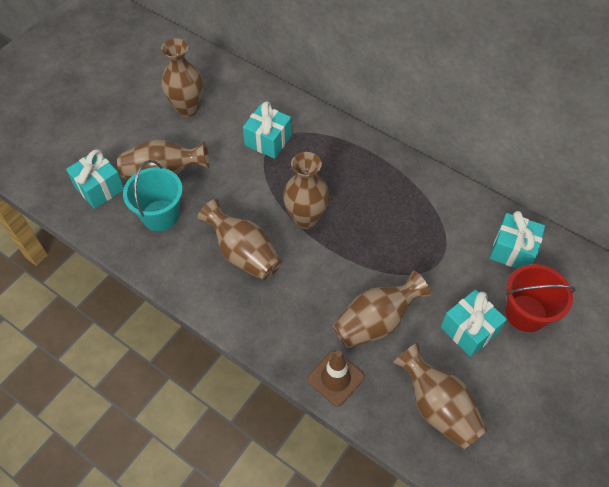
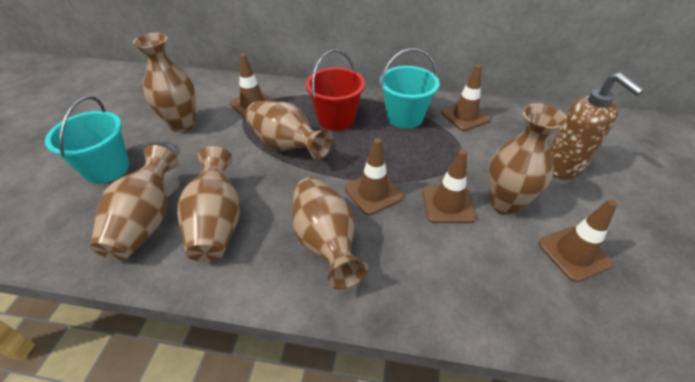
brown soap dispenser: 0 -> 1
brown traffic cone: 1 -> 5
turquoise bucket: 1 -> 2
turquoise gift: 4 -> 0

